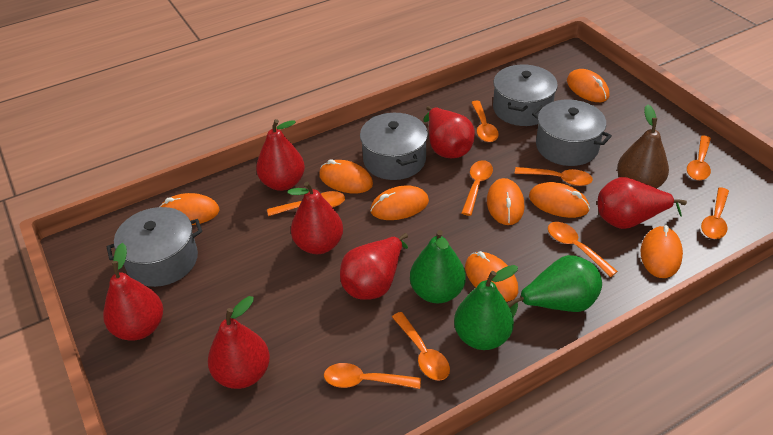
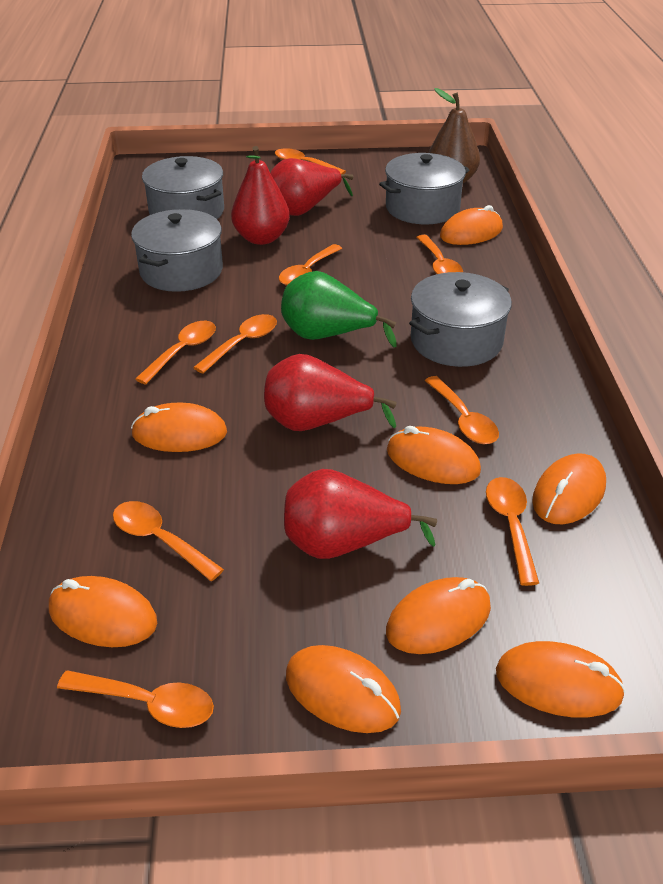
green pear: 3 -> 1
red pear: 7 -> 4

